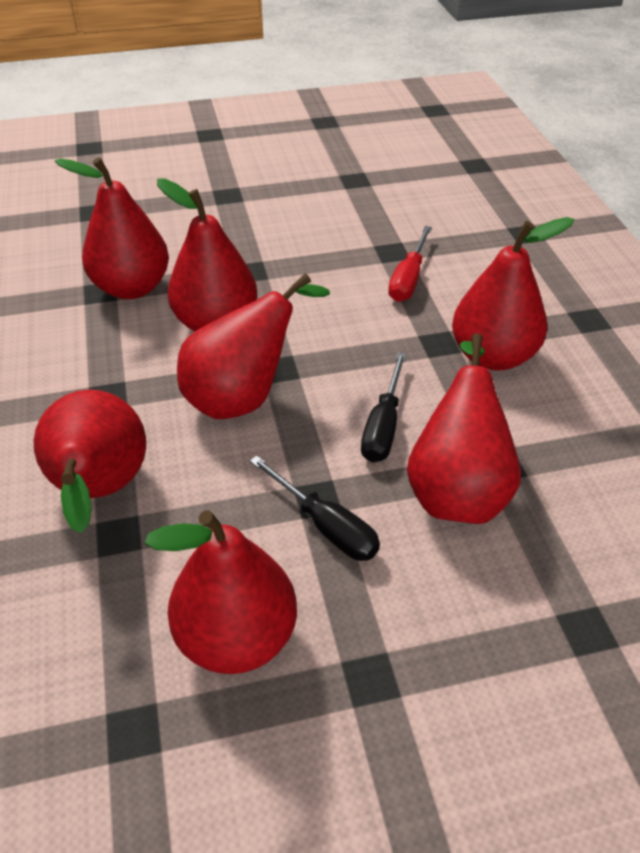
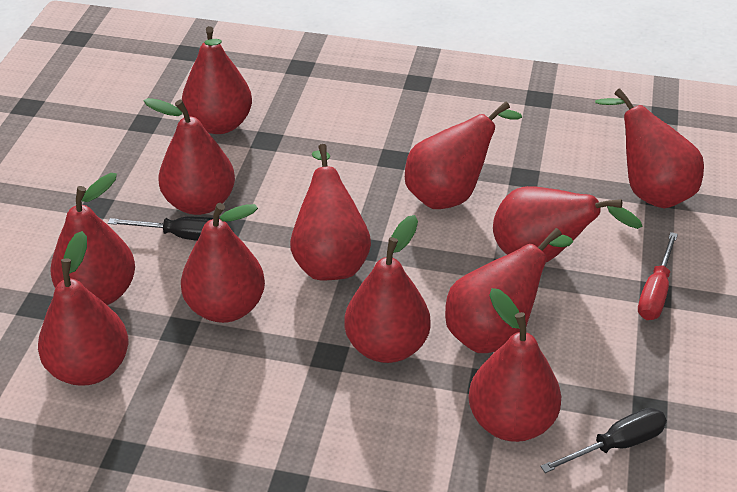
red pear: 7 -> 12

